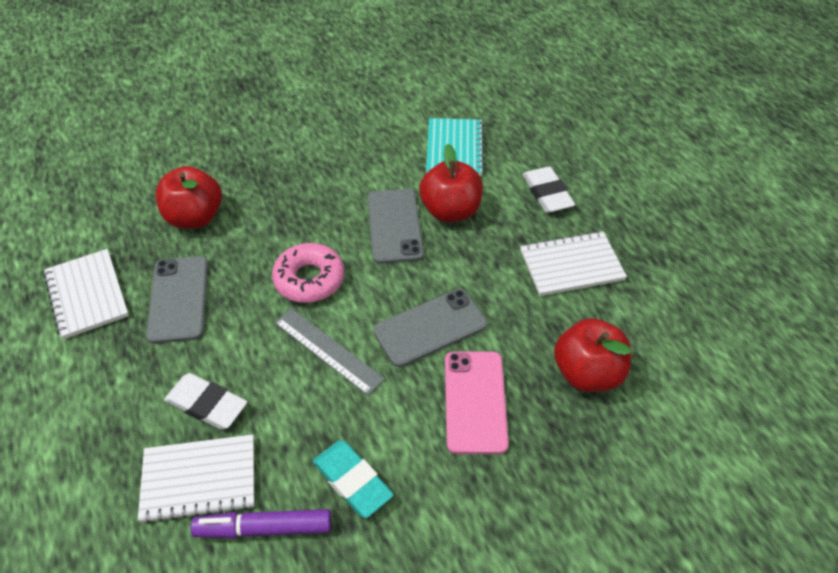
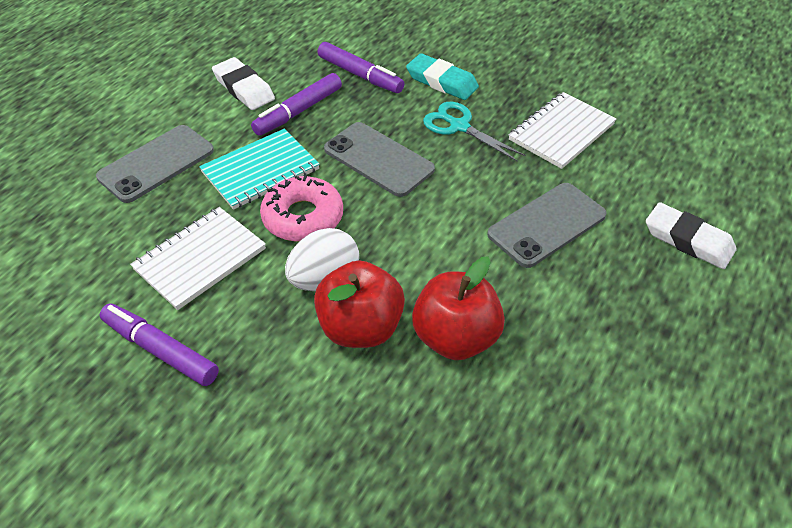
grey ruler: 1 -> 0
pink phone: 1 -> 0
purple marker: 1 -> 3
red apple: 3 -> 2
turquoise scissors: 0 -> 1
white egg: 0 -> 1
white notebook: 3 -> 2

